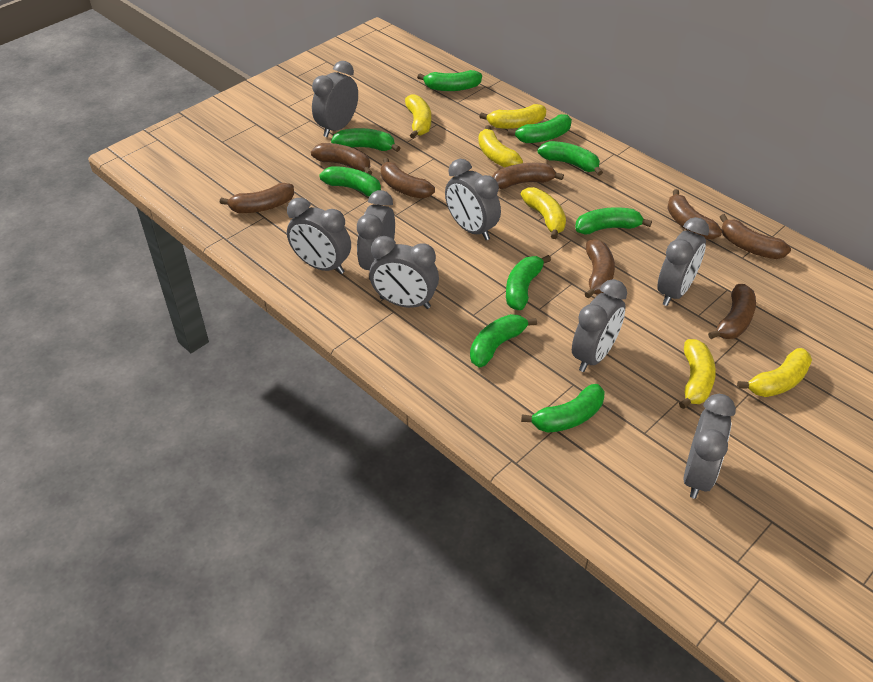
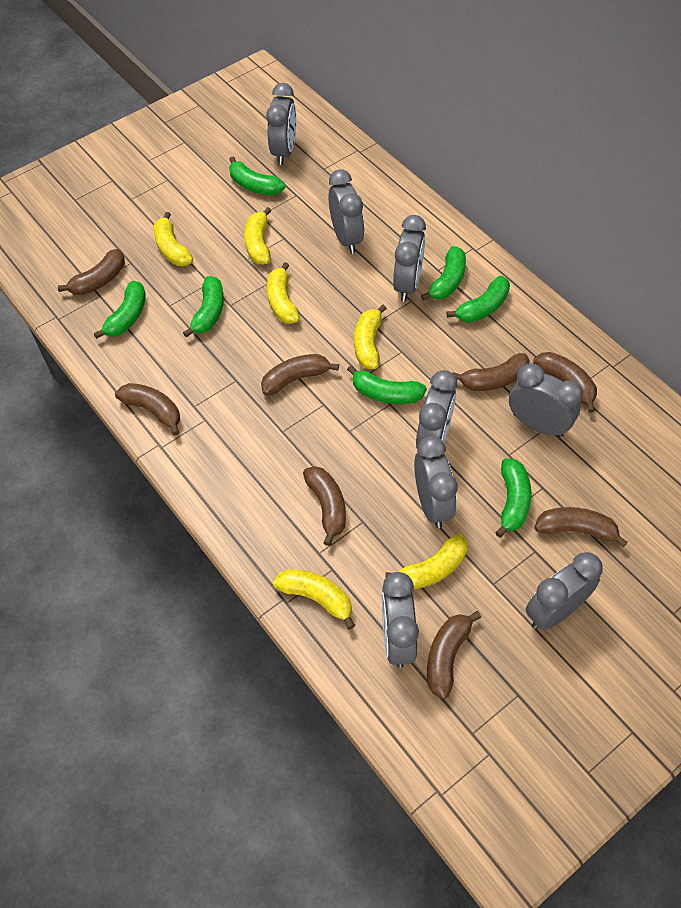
green banana: 9 -> 7

